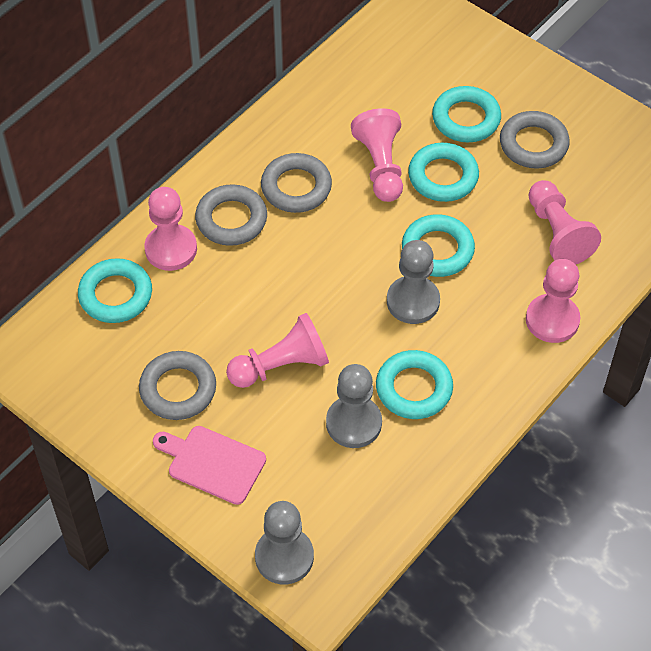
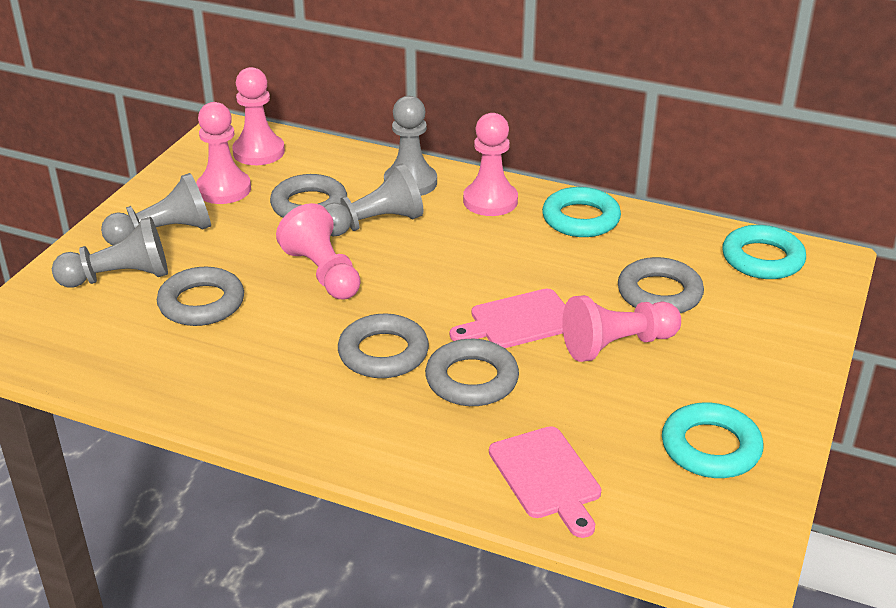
grey pawn: 3 -> 4
grey ring: 4 -> 5
pink cutting board: 1 -> 2
turquoise ring: 5 -> 3

